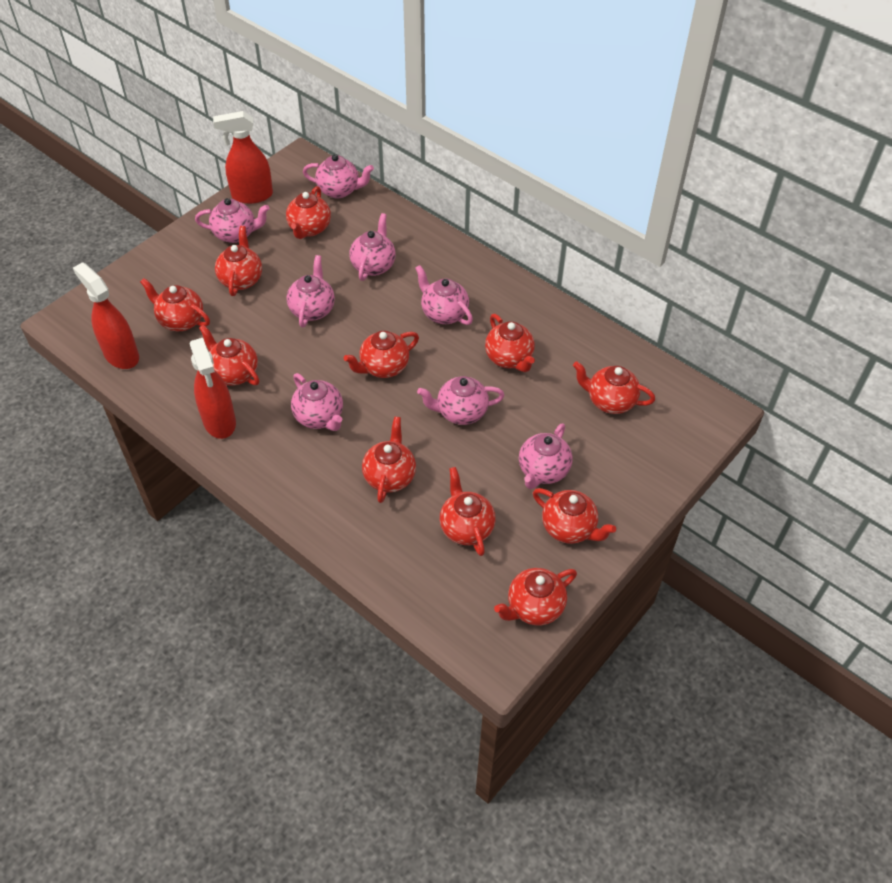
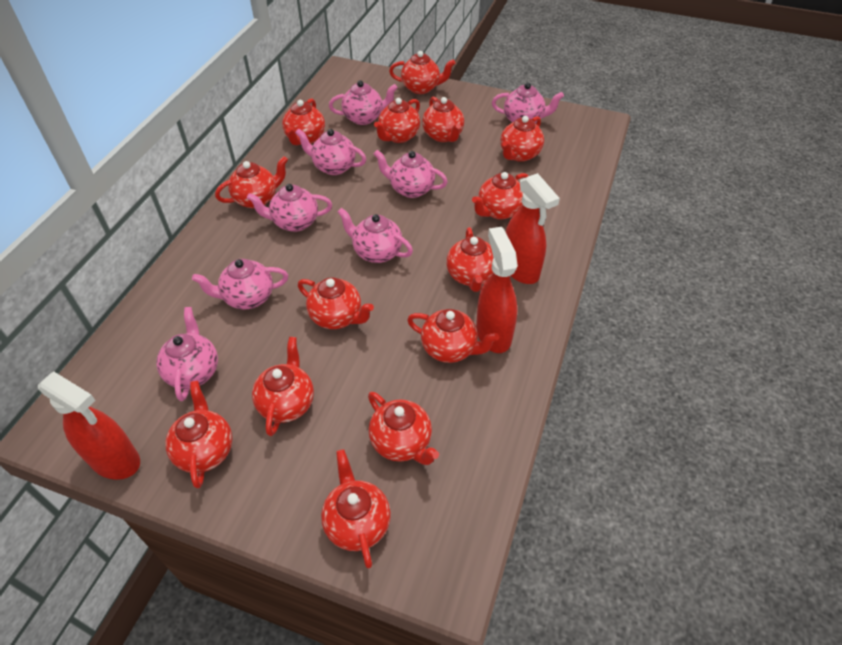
red teapot: 11 -> 14

